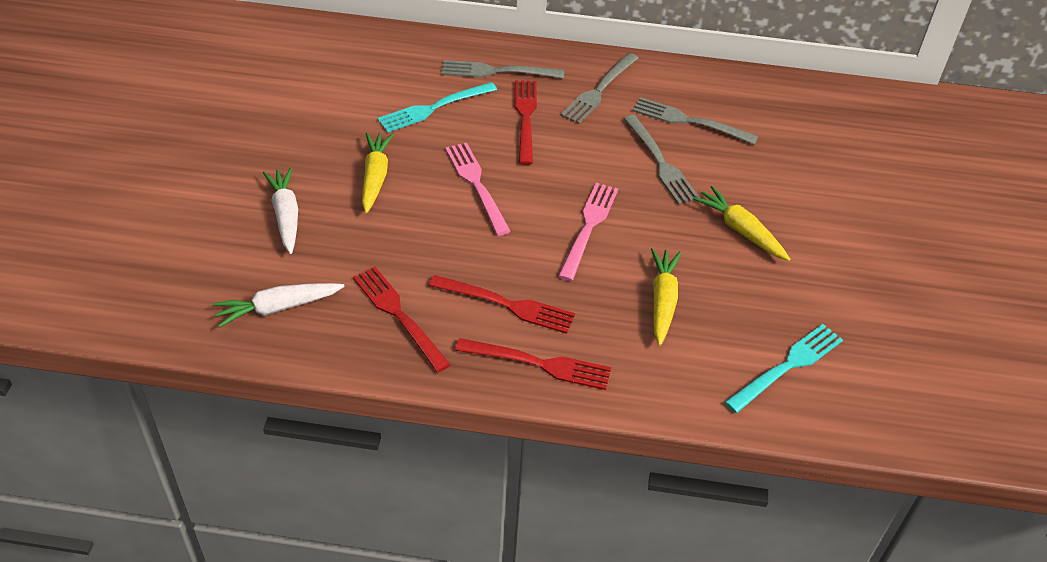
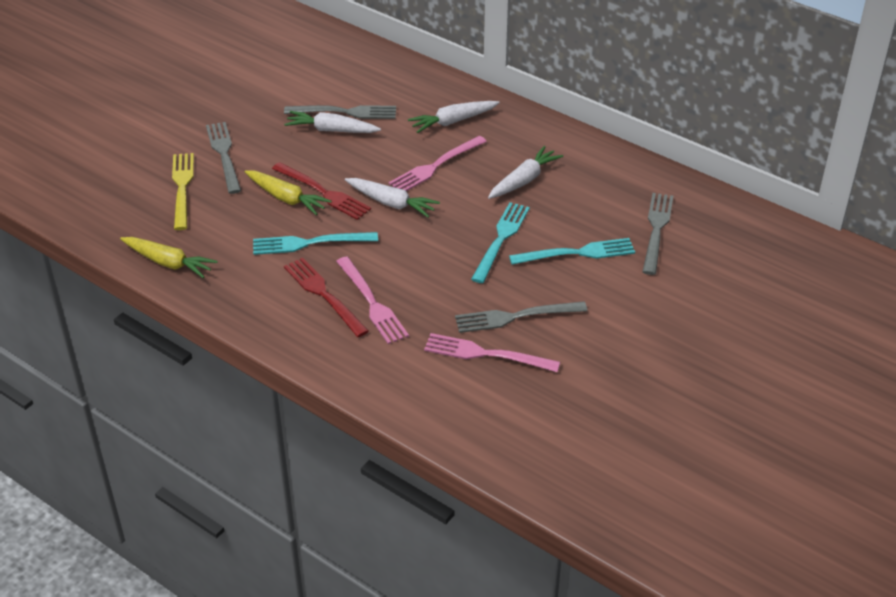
pink fork: 2 -> 3
red fork: 4 -> 2
turquoise fork: 2 -> 3
white carrot: 2 -> 4
yellow carrot: 3 -> 2
yellow fork: 0 -> 1

